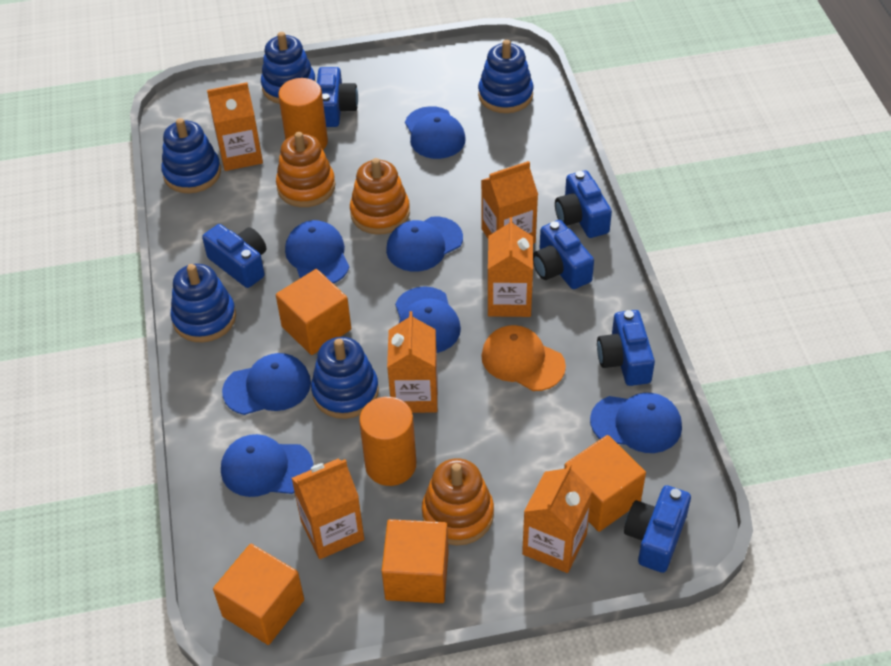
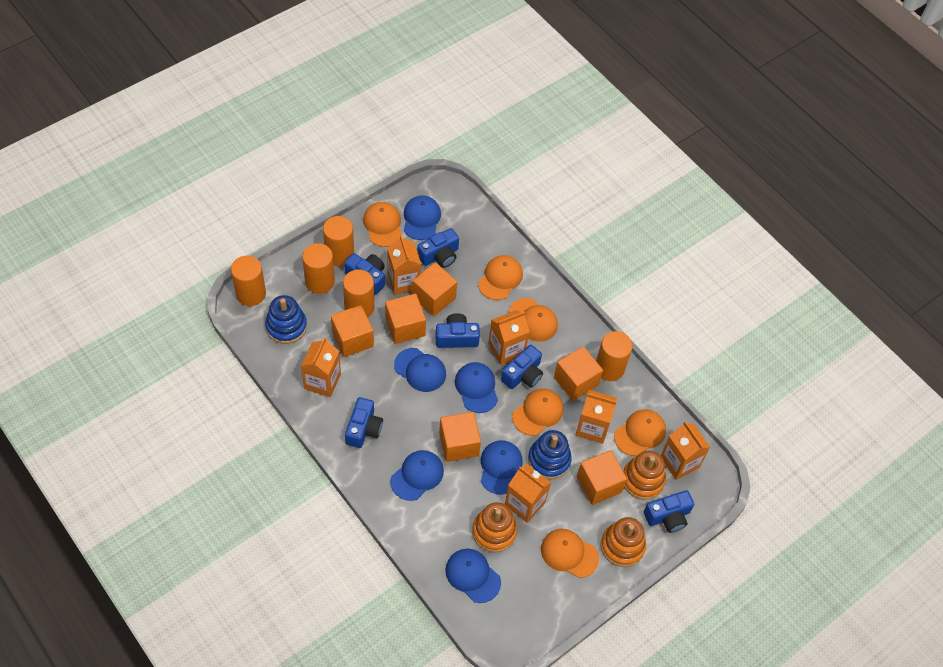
blue cap: 7 -> 6
blue stacking toy: 5 -> 2
orange cap: 1 -> 6
orange cube: 4 -> 6
orange cylinder: 2 -> 5

